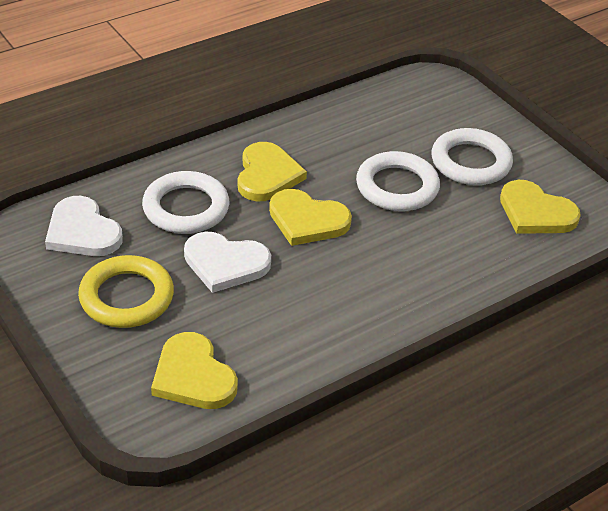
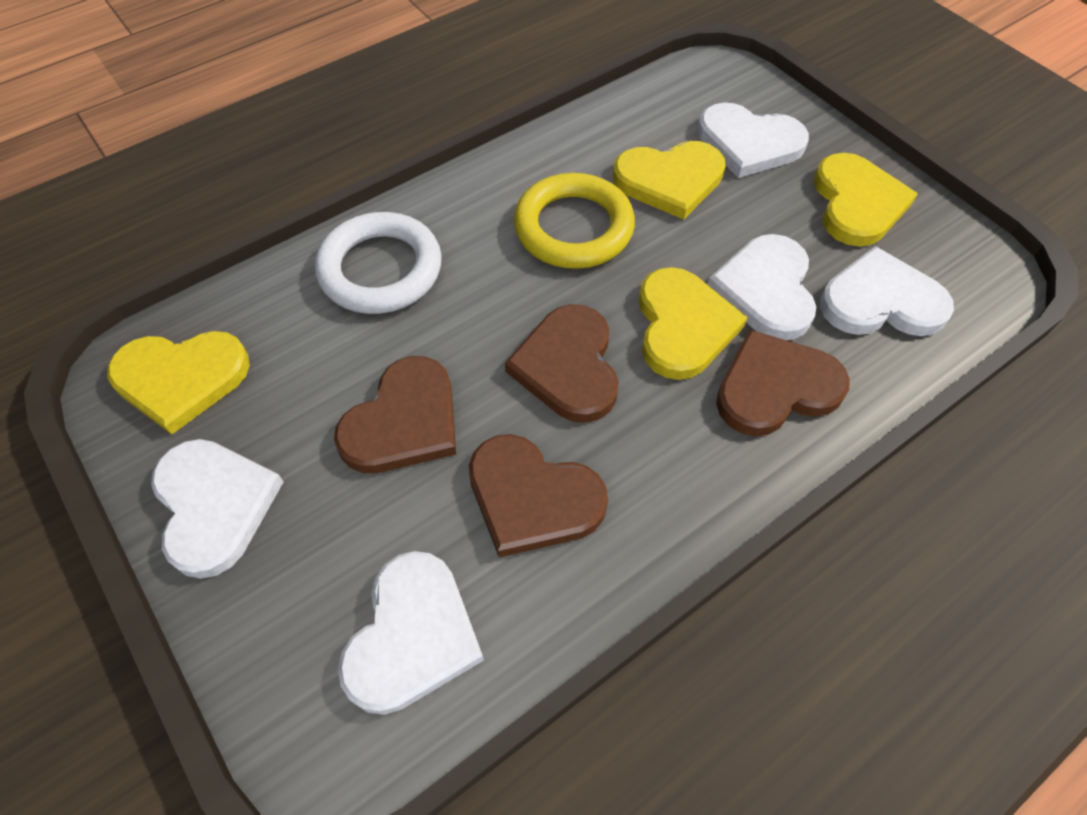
brown heart: 0 -> 4
white heart: 2 -> 5
white ring: 3 -> 1

